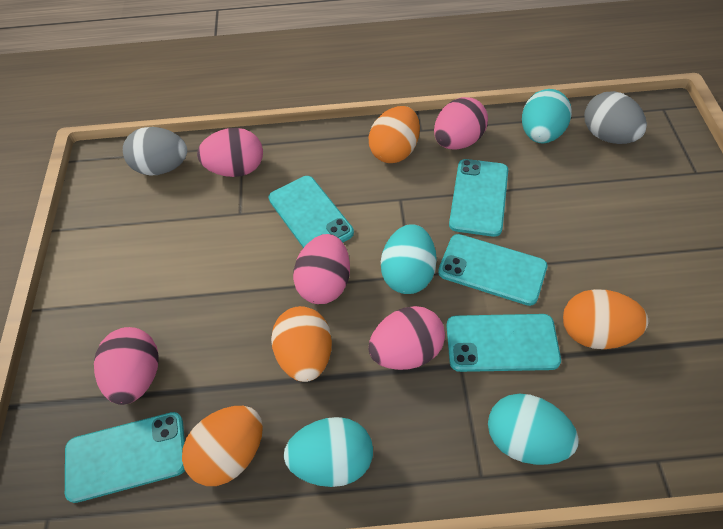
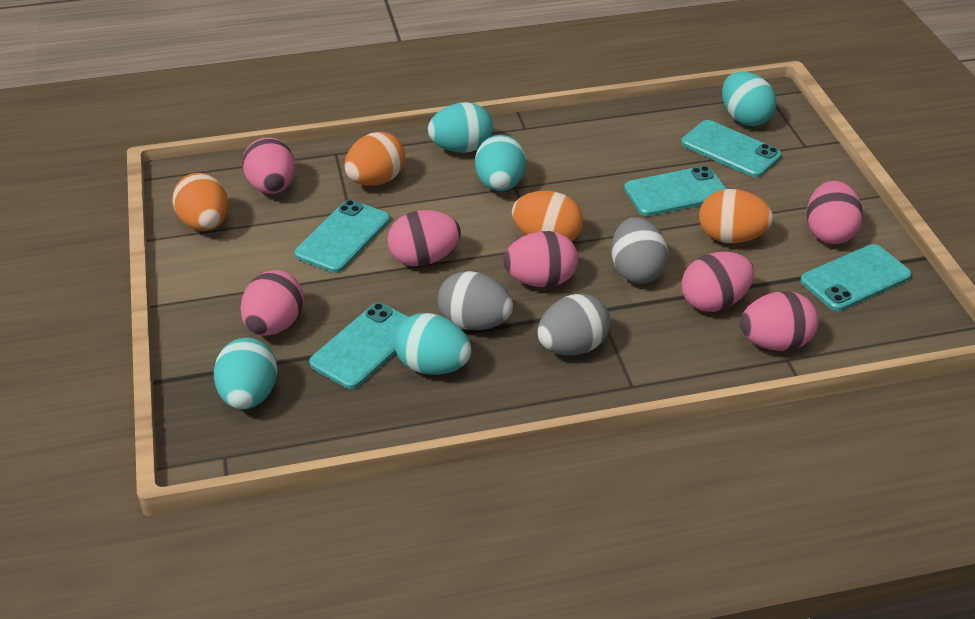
grey egg: 2 -> 3
pink egg: 5 -> 7
turquoise egg: 4 -> 5

